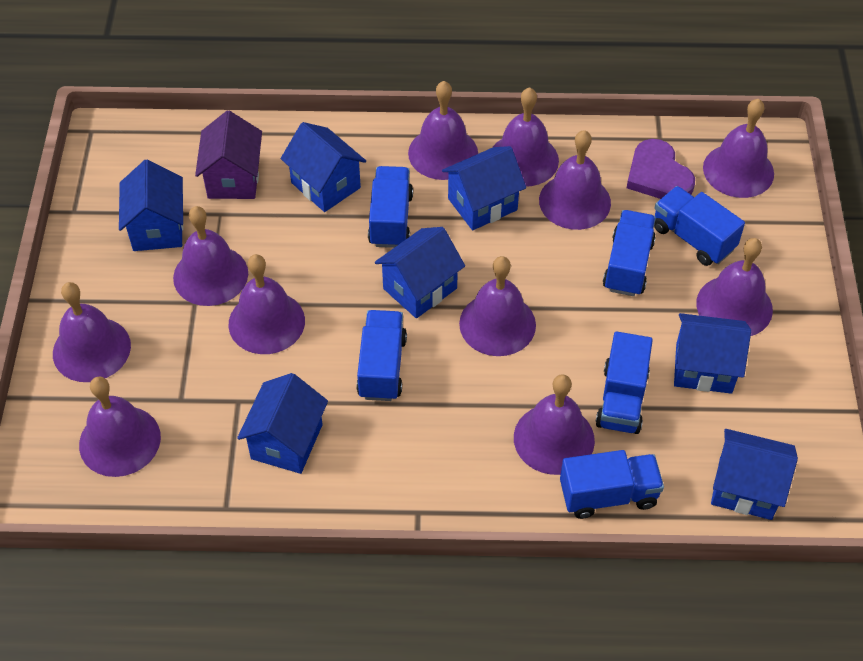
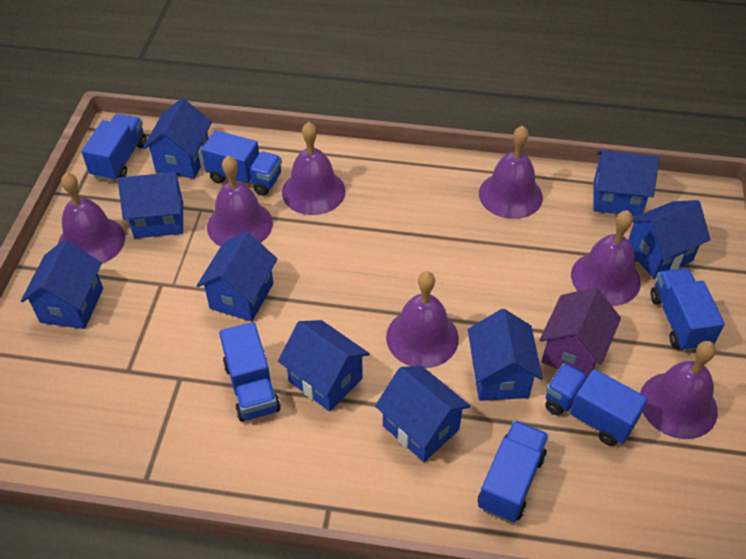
blue house: 7 -> 9
purple bell: 11 -> 7
purple heart: 1 -> 0

